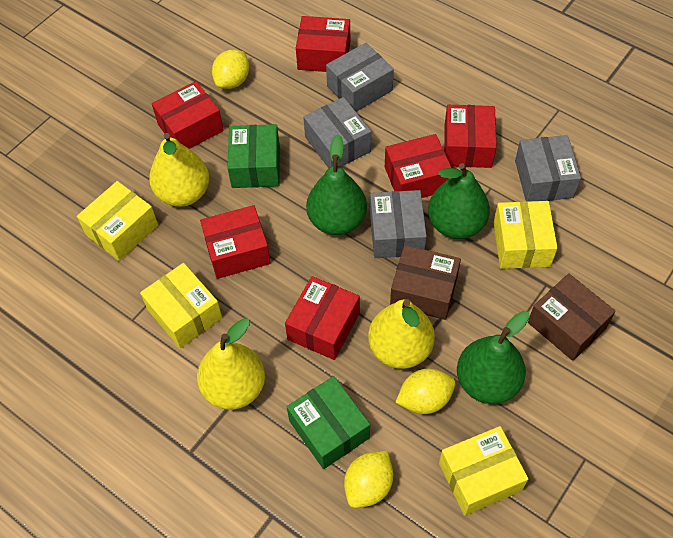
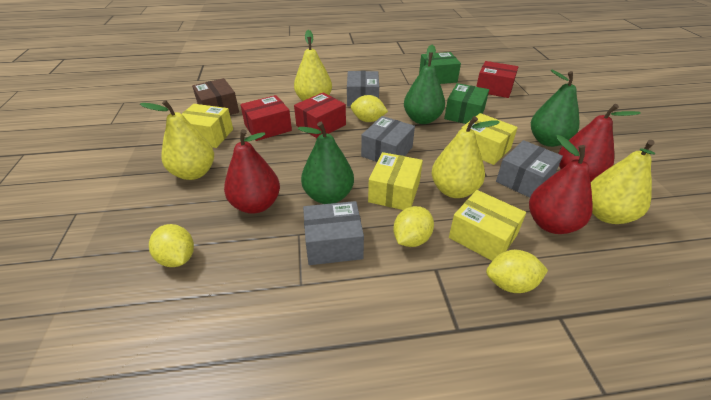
brown box: 2 -> 1
red box: 6 -> 3
red pear: 0 -> 3
yellow lemon: 3 -> 4
yellow pear: 3 -> 4

